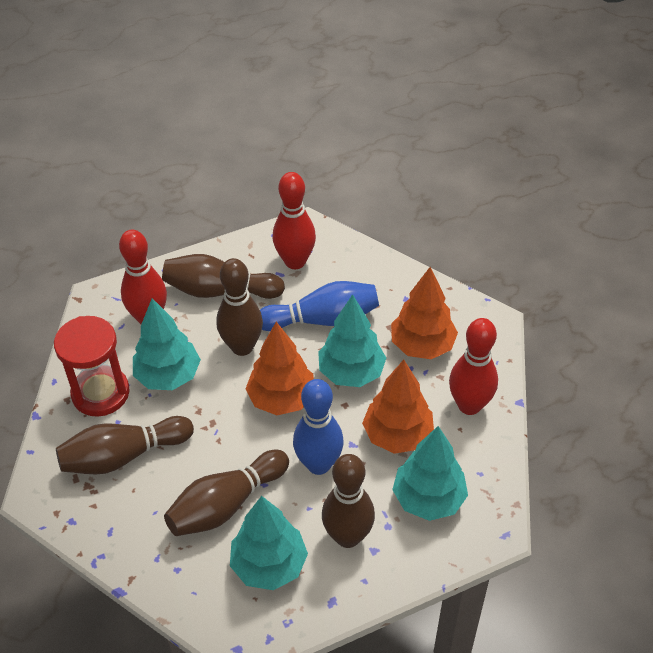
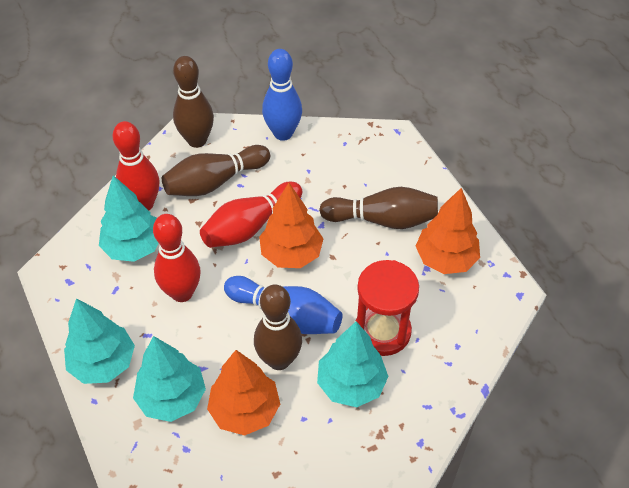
brown bowling pin: 5 -> 4

